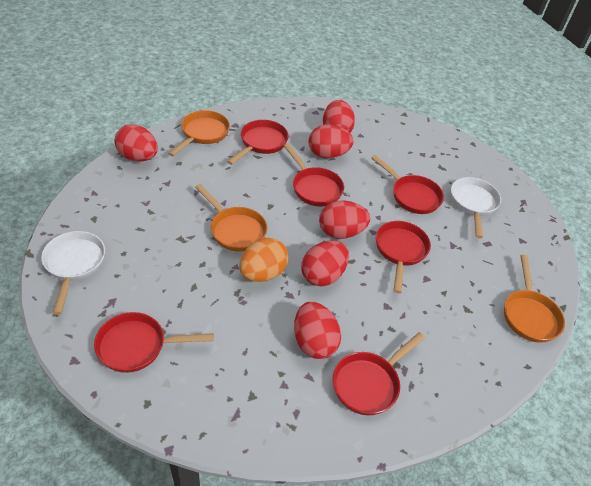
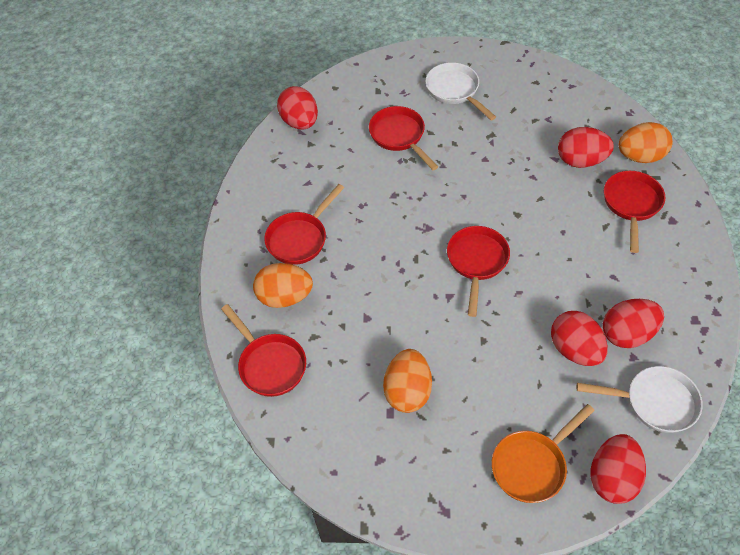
orange egg: 1 -> 3
orange pan: 3 -> 1
red egg: 6 -> 5
red pan: 6 -> 5

